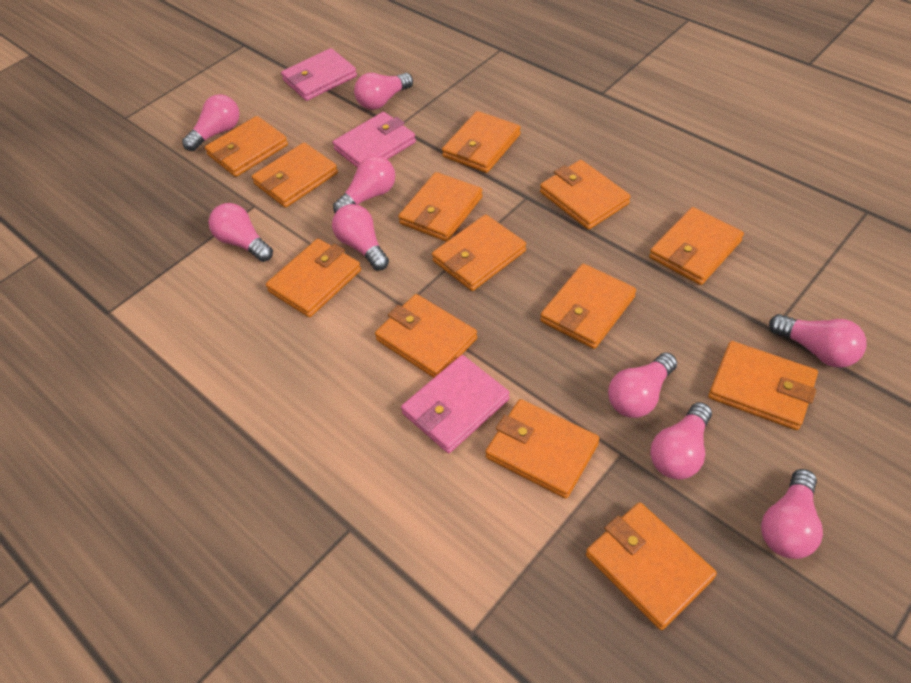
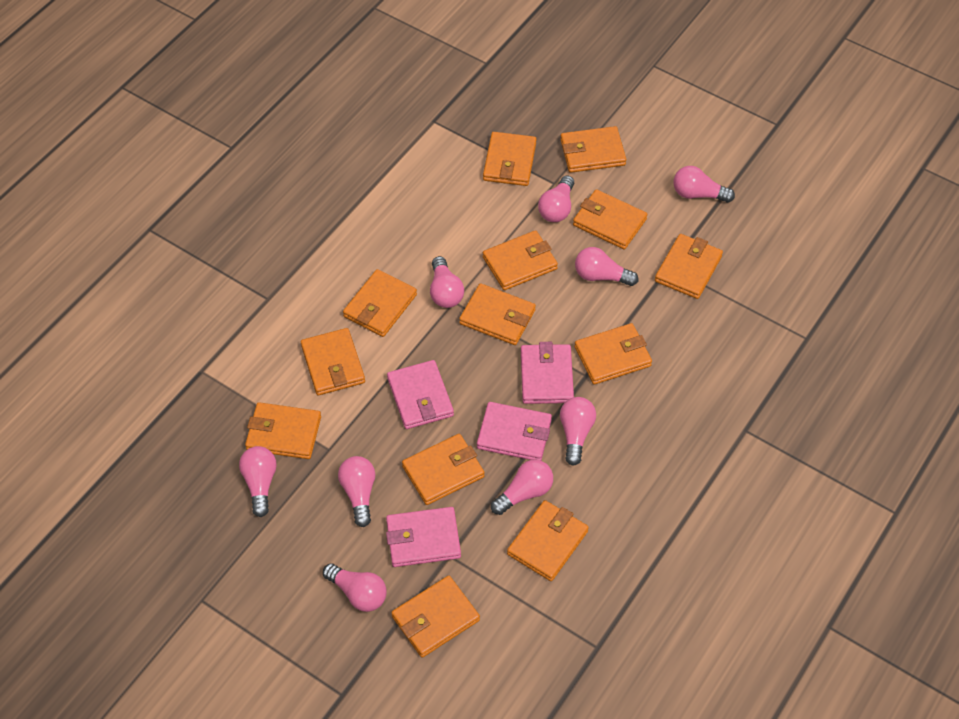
pink wallet: 3 -> 4

